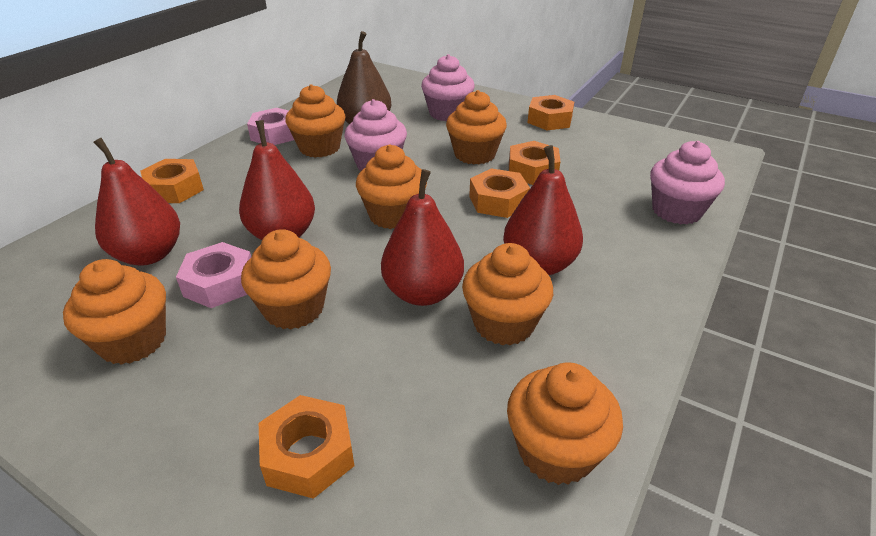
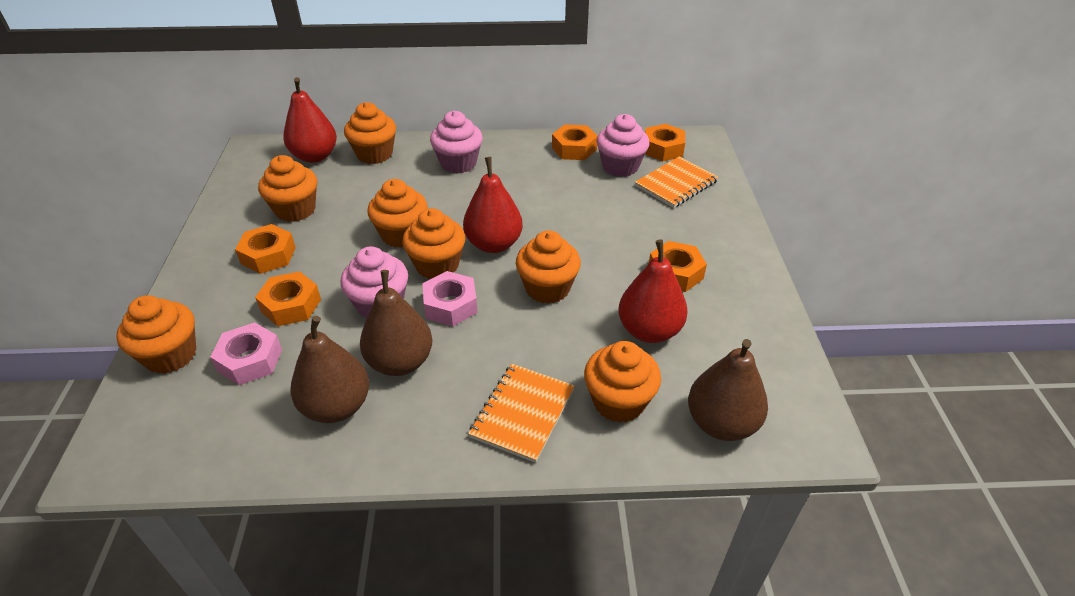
brown pear: 1 -> 3
orange notebook: 0 -> 2
red pear: 4 -> 3

